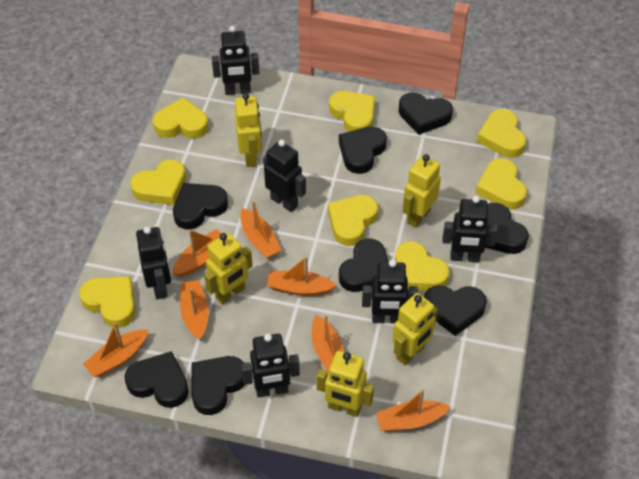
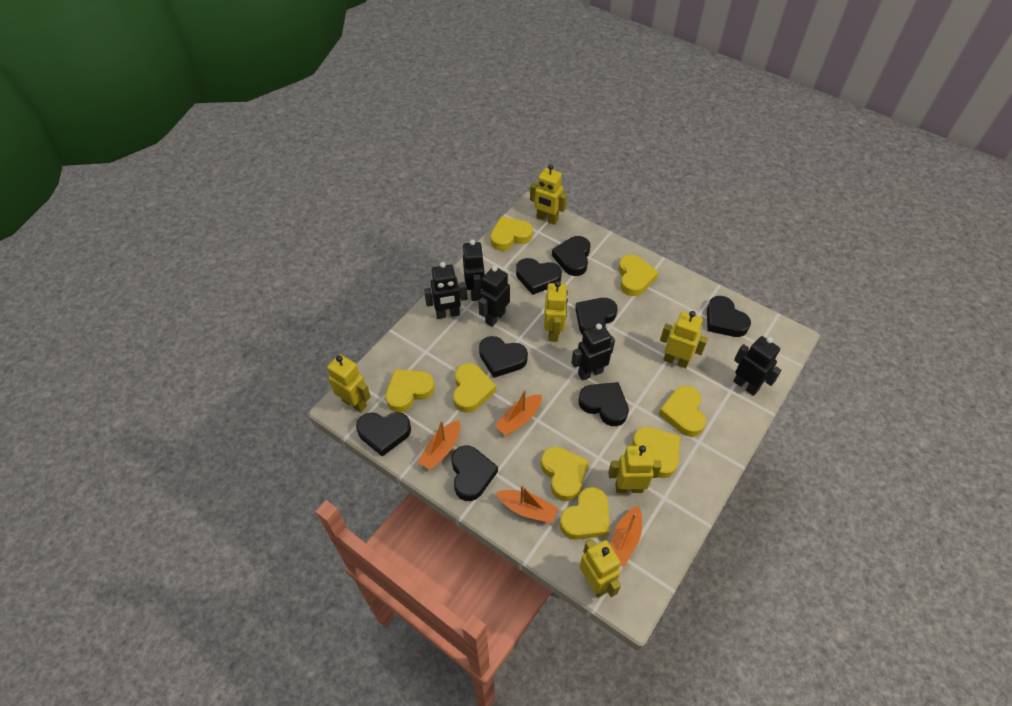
black robot: 6 -> 5
orange boat: 7 -> 4
yellow robot: 5 -> 6

